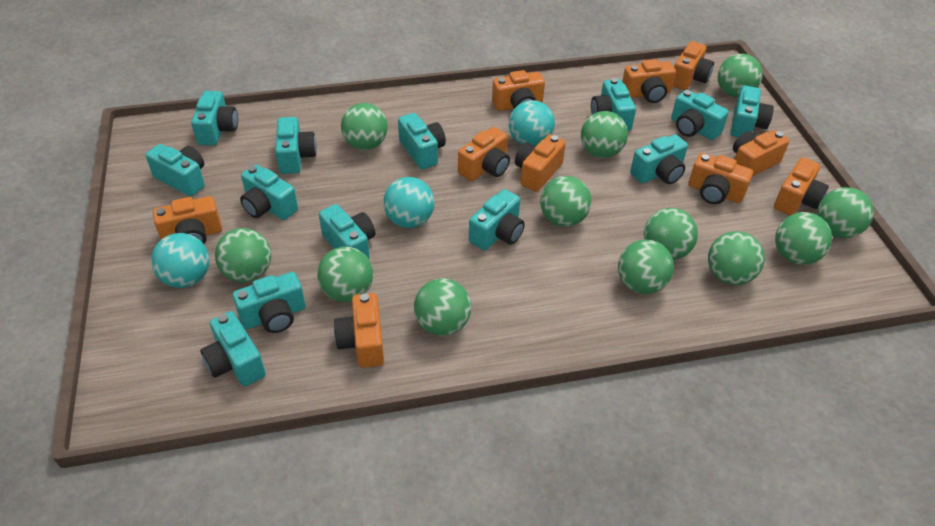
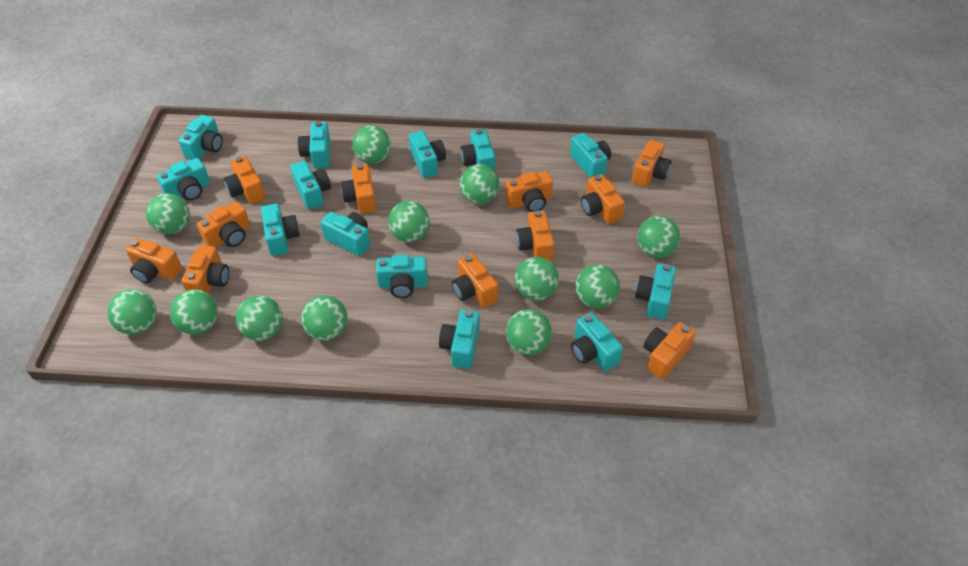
orange camera: 10 -> 11
turquoise ball: 3 -> 0

